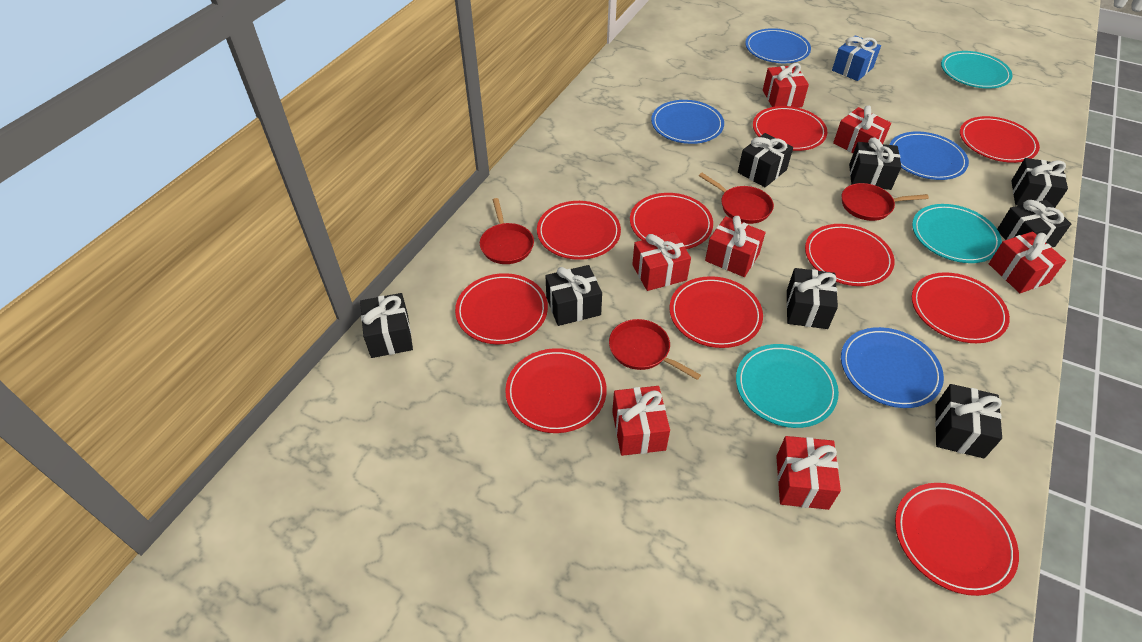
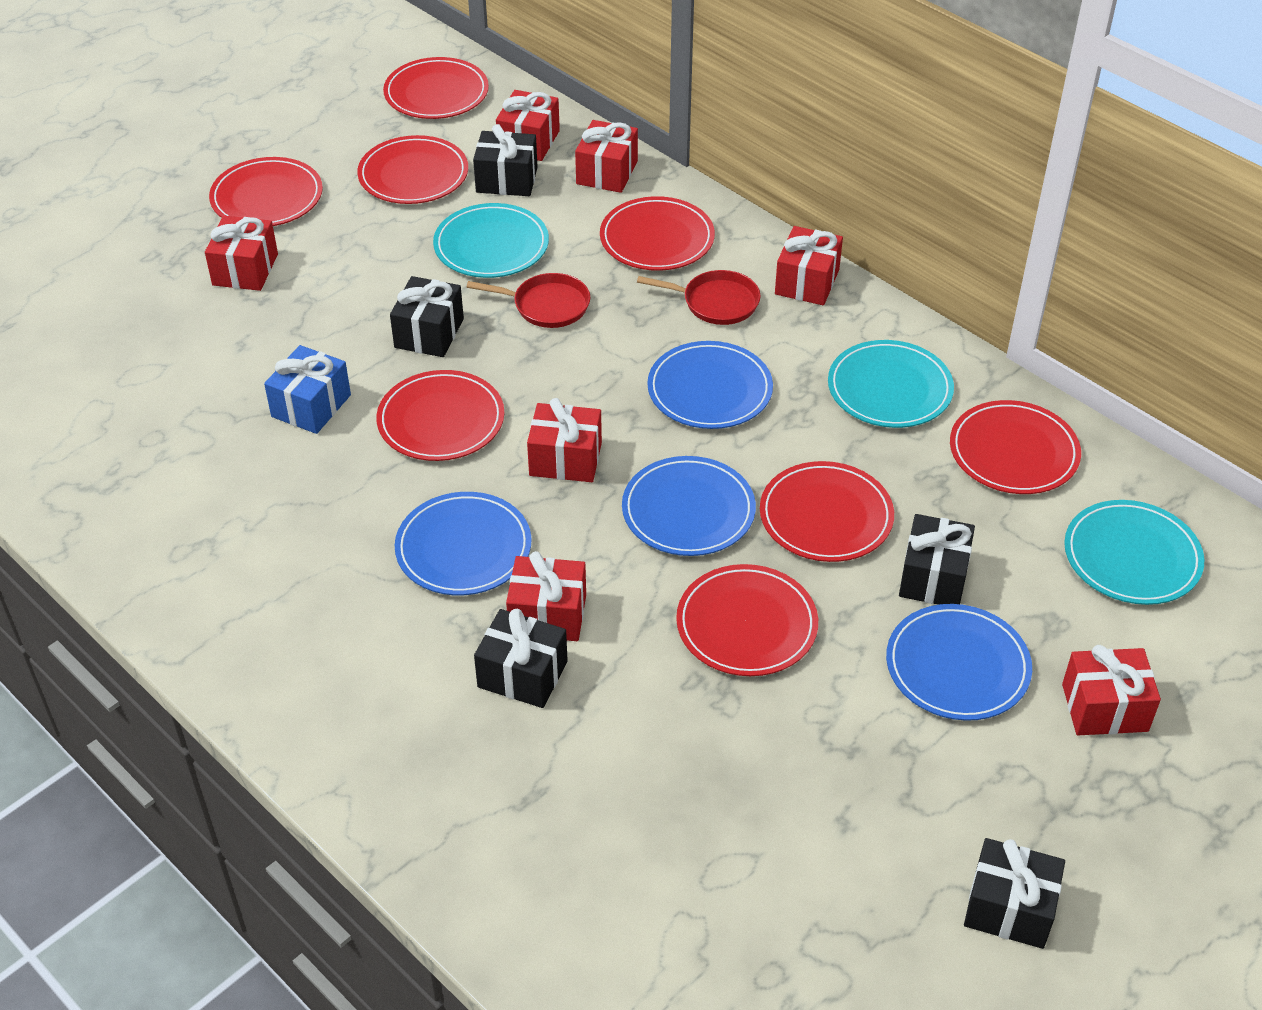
black gift: 8 -> 5
red pan: 4 -> 2
red plate: 10 -> 8

